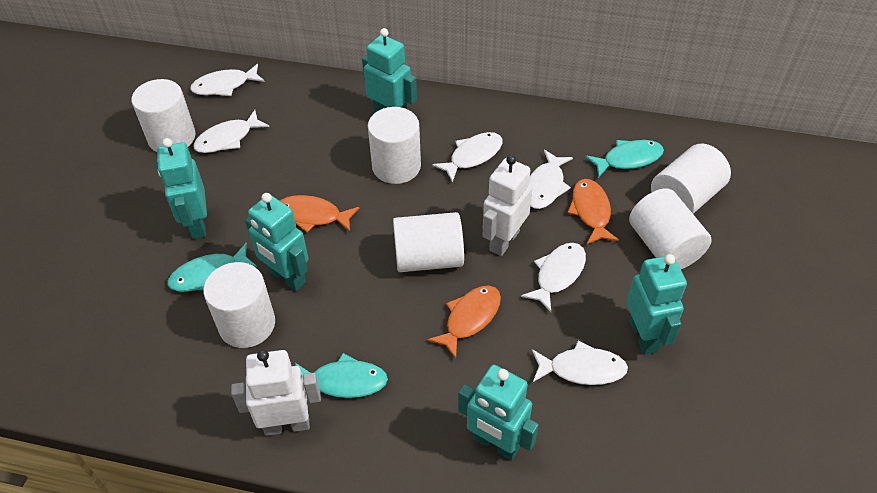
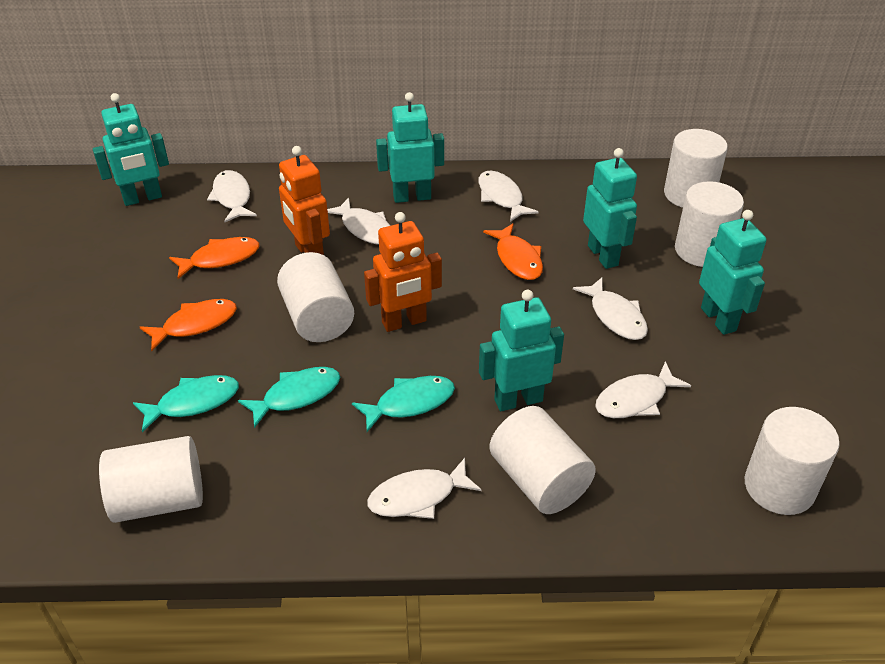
orange robot: 0 -> 2
white robot: 2 -> 0

